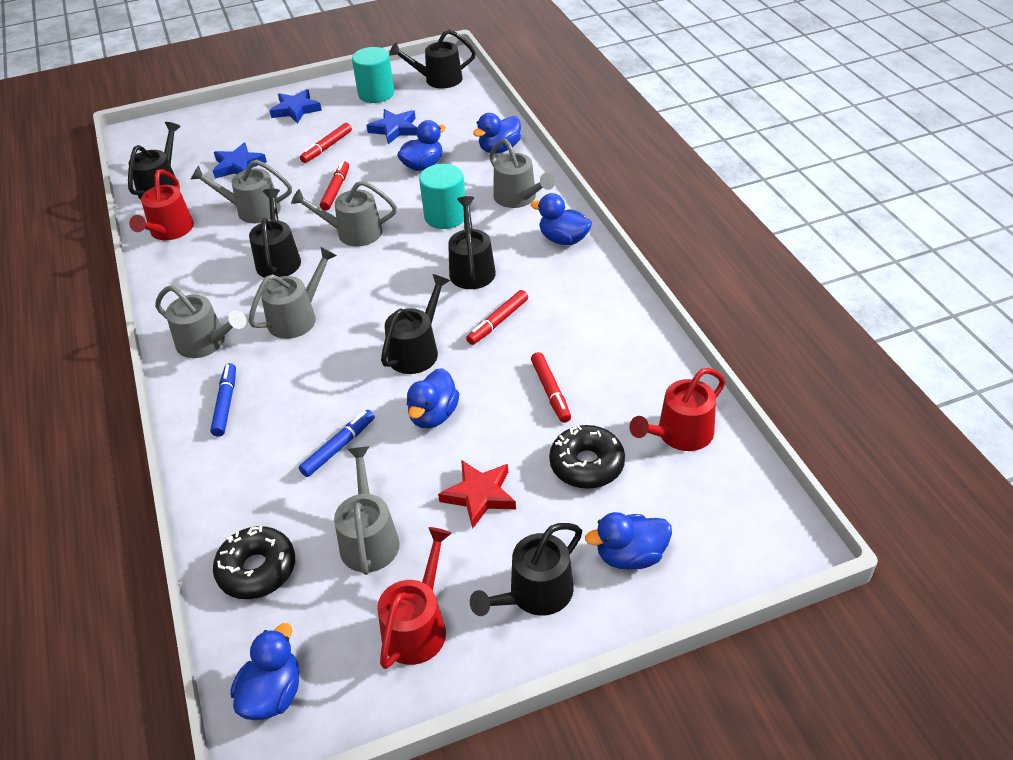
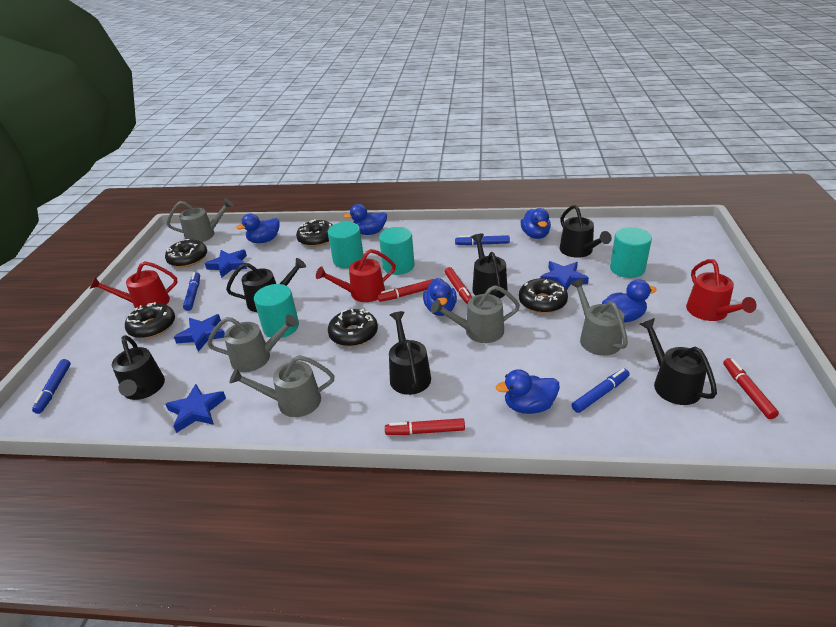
black donut: 2 -> 5
blue marker: 2 -> 4
blue star: 3 -> 4
grey watering can: 6 -> 5
red star: 1 -> 0
turquoise cylinder: 2 -> 4

